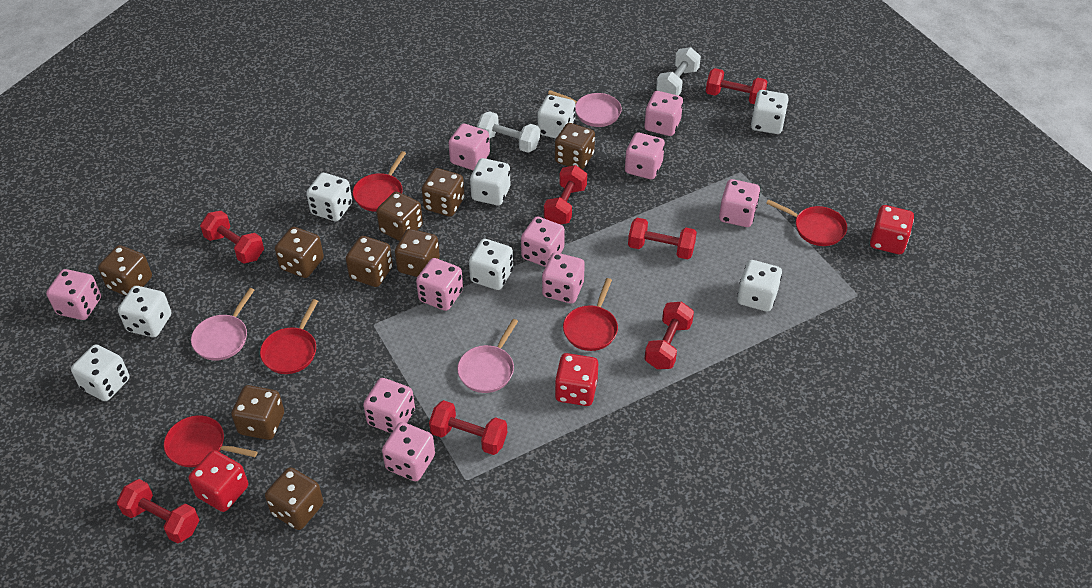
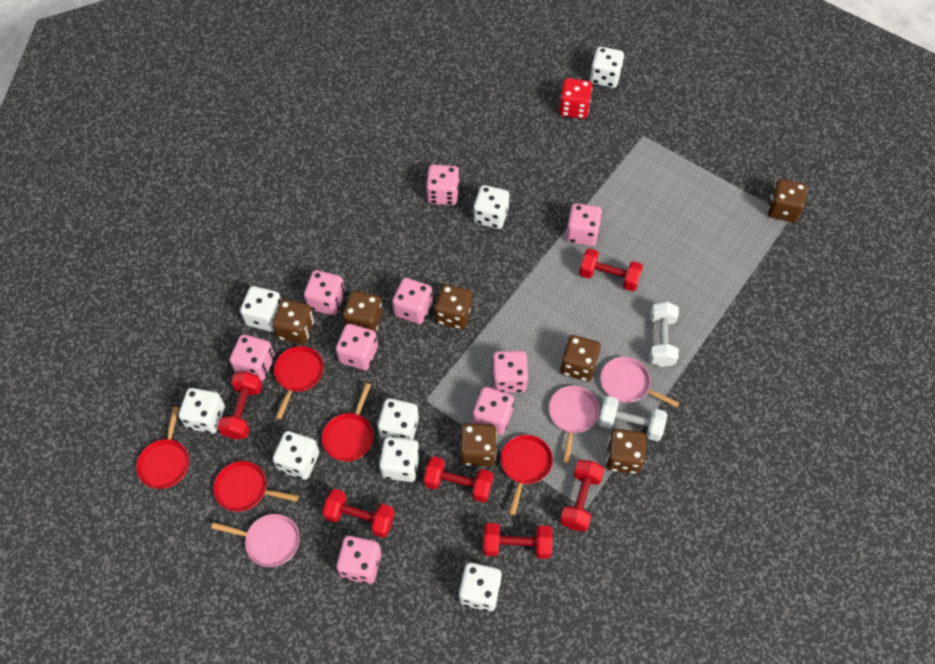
brown dice: 9 -> 7
pink dice: 10 -> 9
red dice: 3 -> 1
red dumbbell: 7 -> 6

